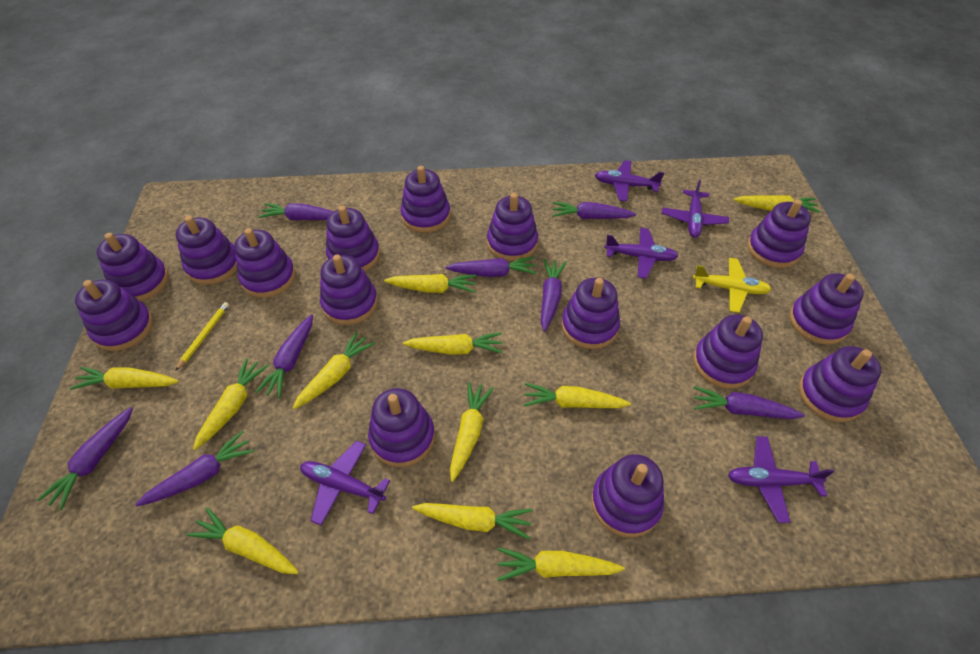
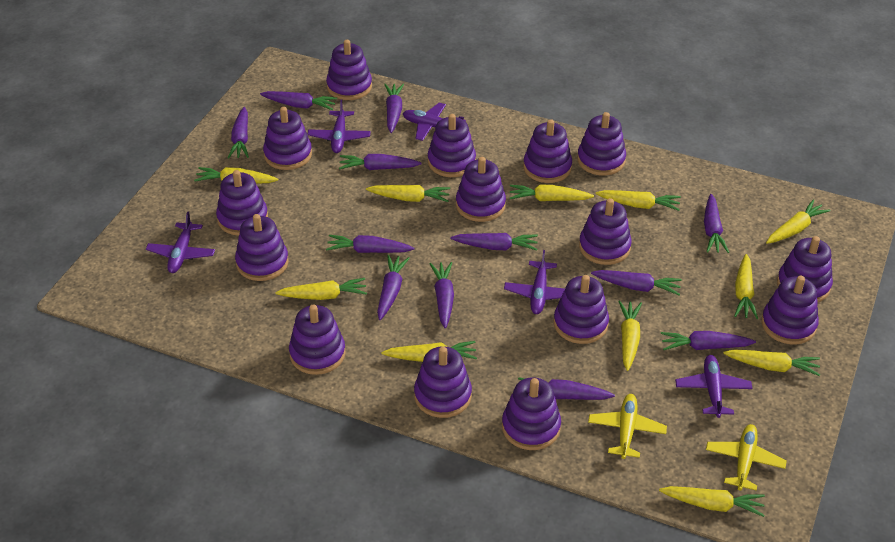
purple carrot: 8 -> 12
yellow pencil: 1 -> 0
yellow plane: 1 -> 2

